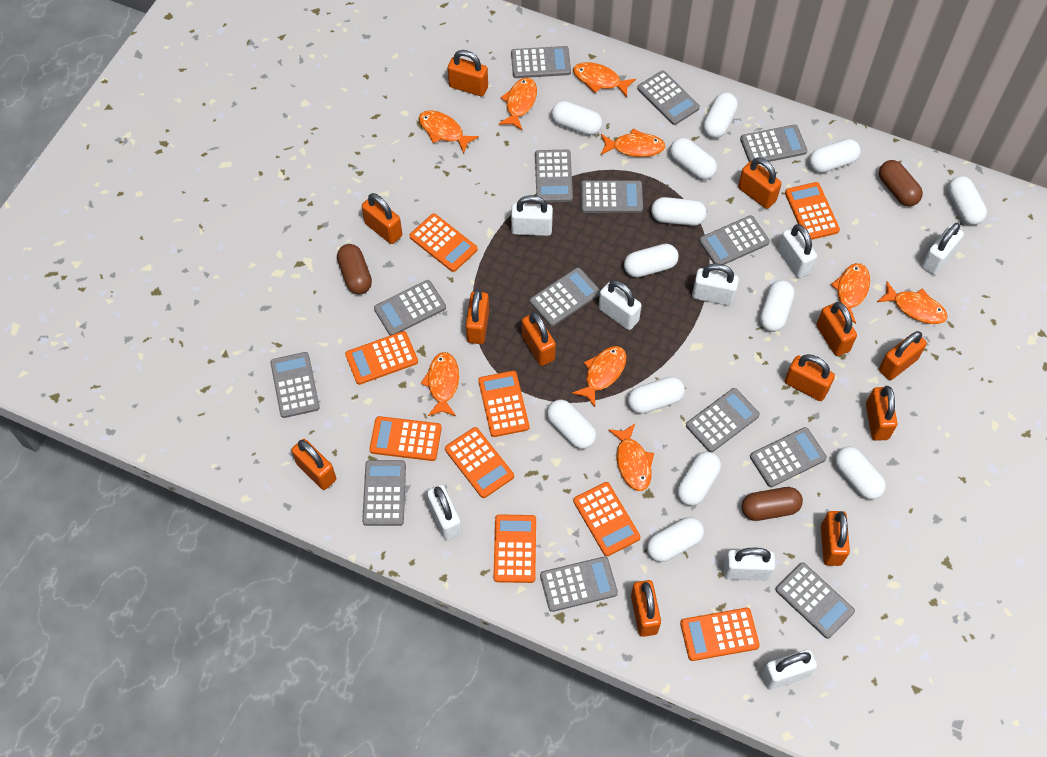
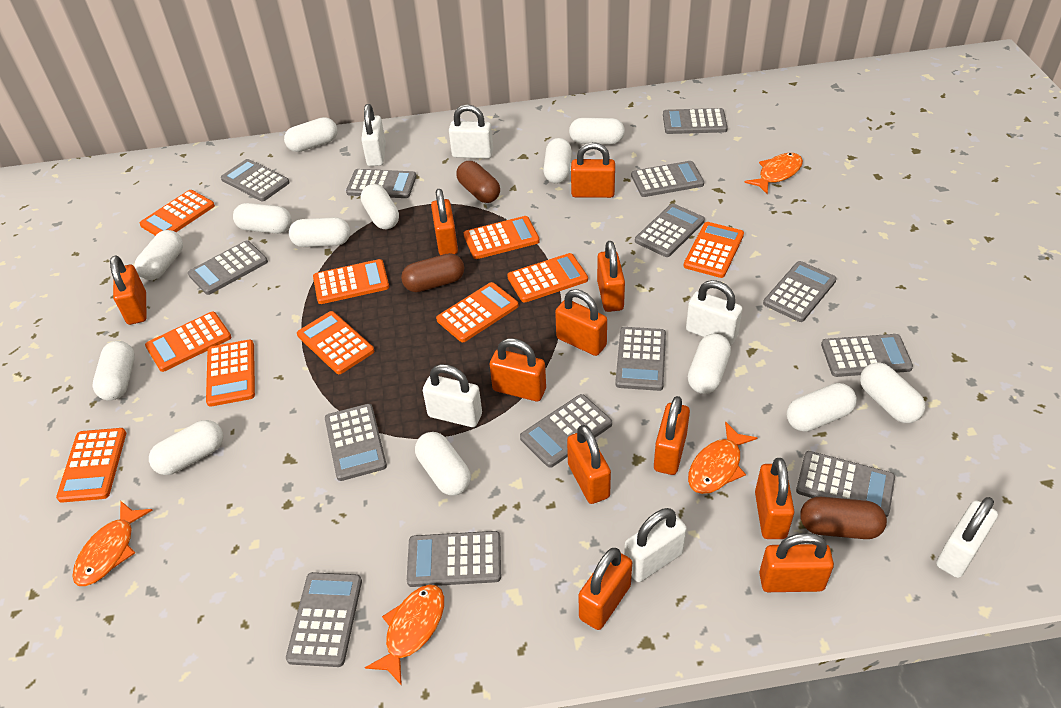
orange calculator: 9 -> 10
orange fish: 9 -> 4
orange padlock: 12 -> 11
white padlock: 8 -> 6

